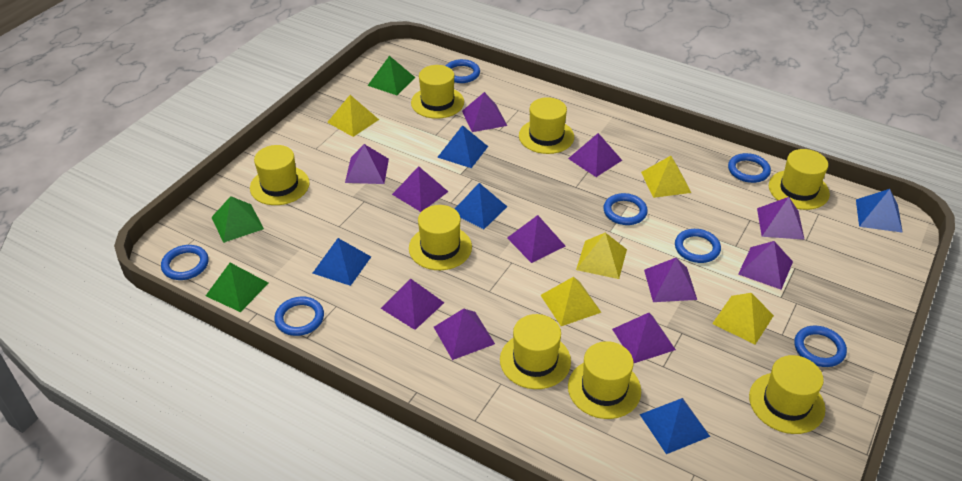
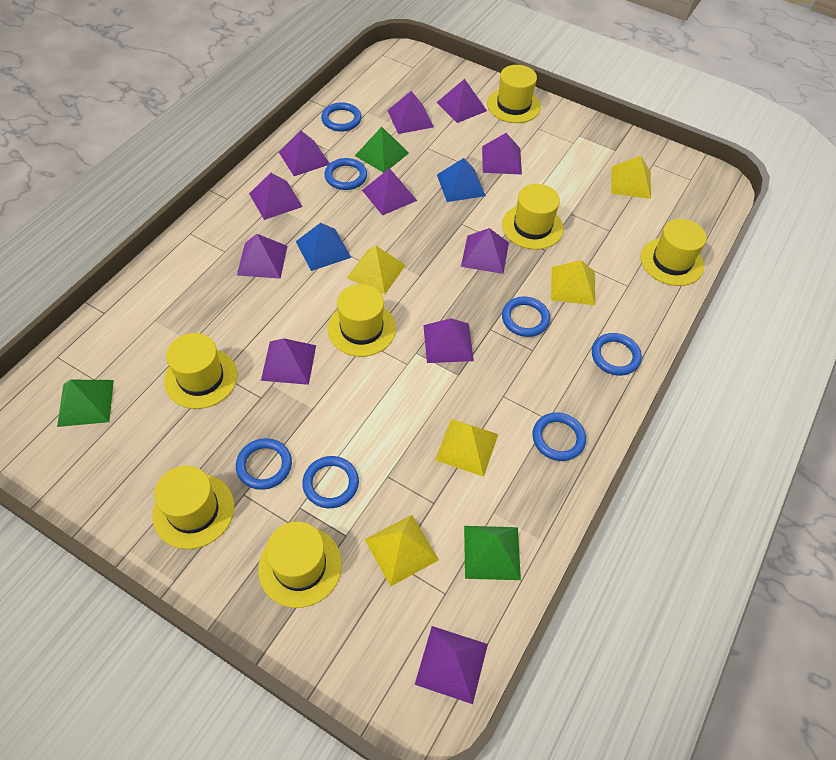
blue pyramid: 5 -> 2
yellow hat: 8 -> 7

